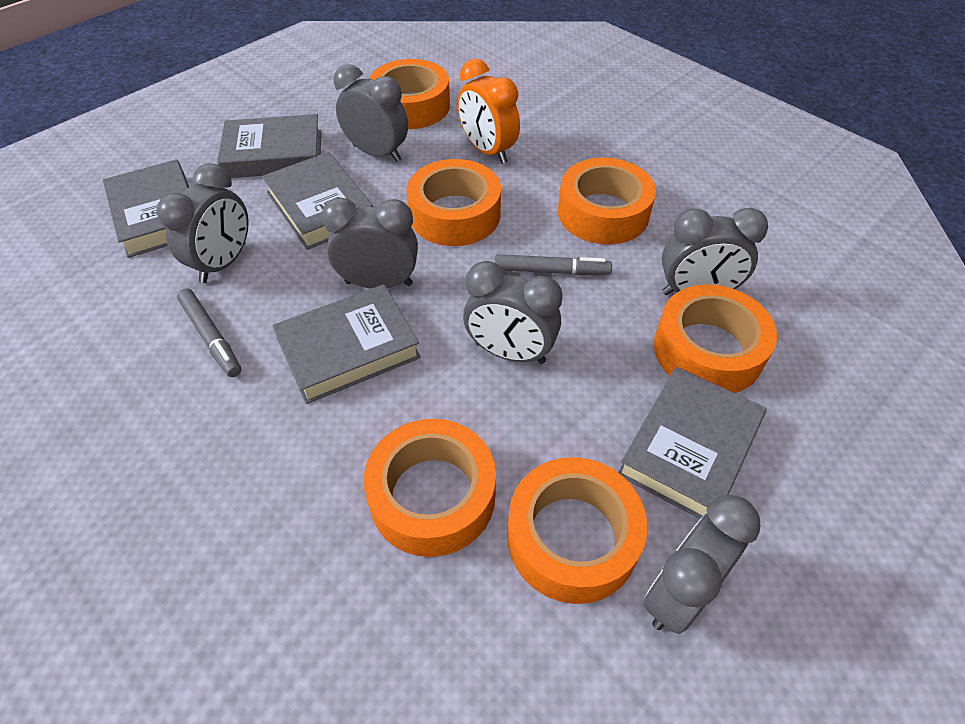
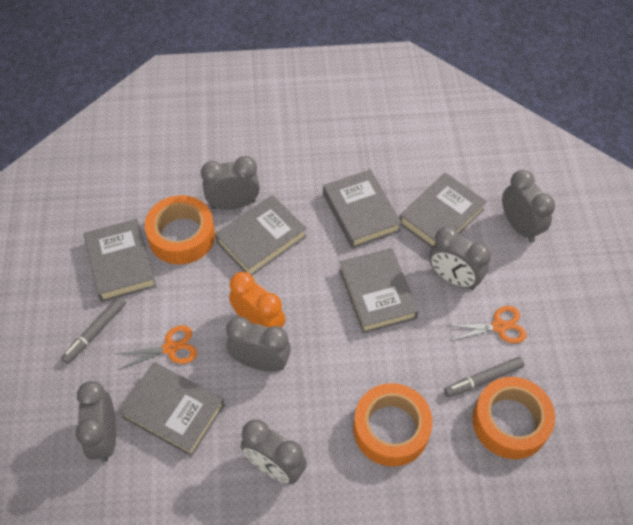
grey book: 5 -> 6
orange scissors: 0 -> 2
orange tape: 6 -> 3

